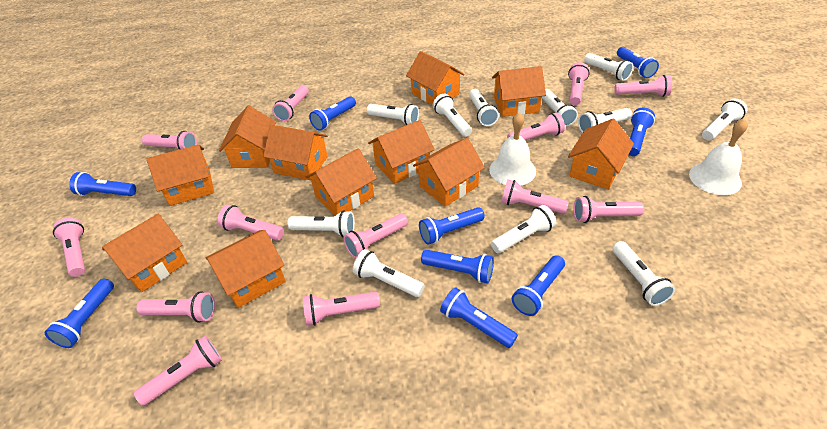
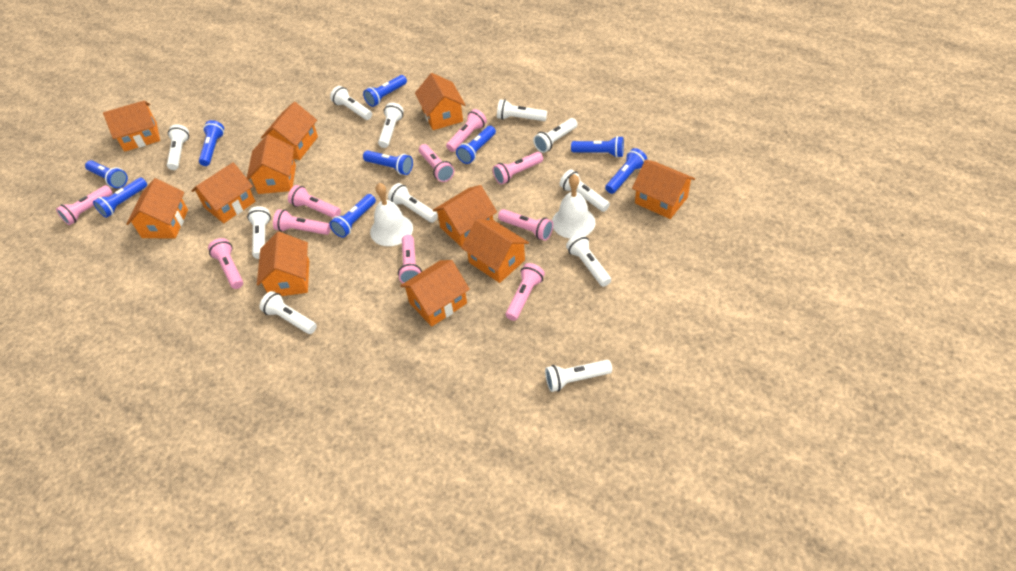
pink flashlight: 13 -> 10

